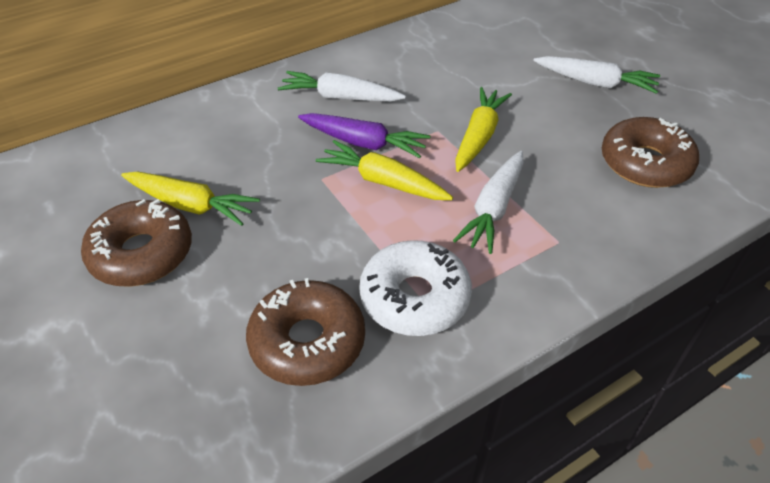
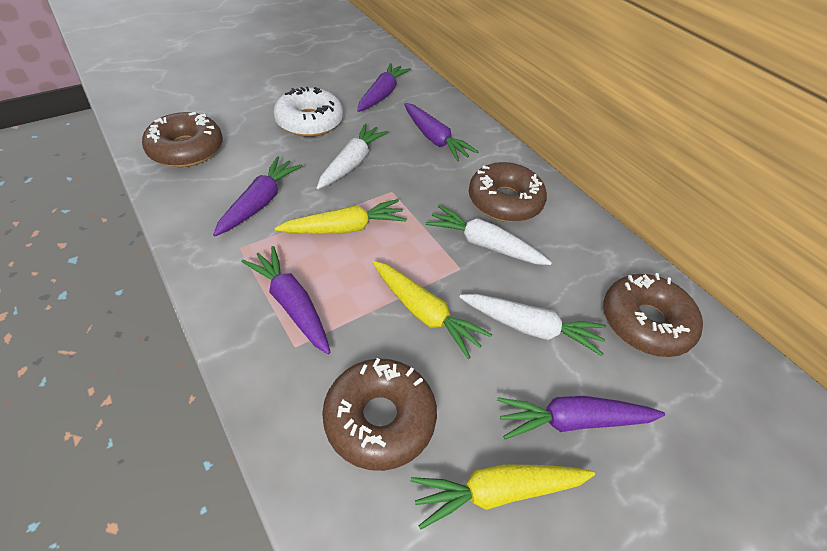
brown donut: 3 -> 4
purple carrot: 1 -> 5

